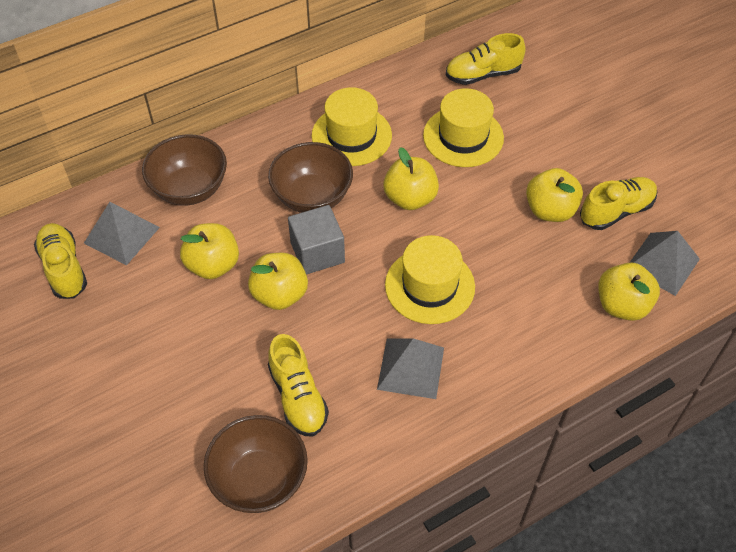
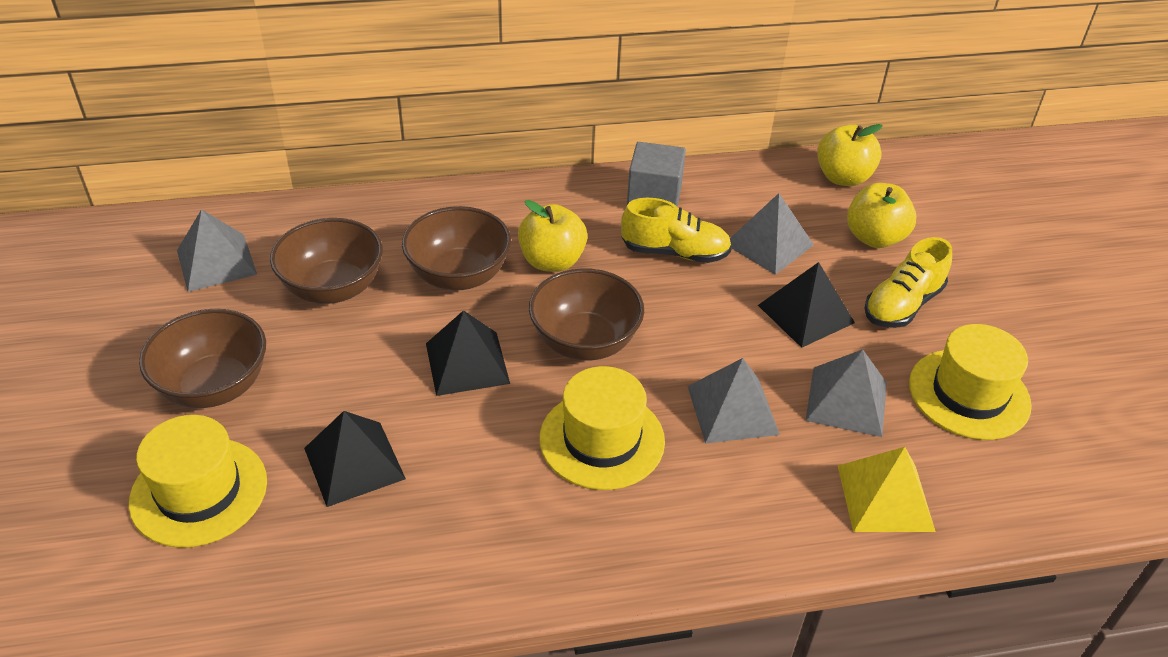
black pyramid: 0 -> 3
brown bowl: 3 -> 4
grey pyramid: 3 -> 4
yellow apple: 5 -> 3
yellow pyramid: 0 -> 1
yellow shoe: 4 -> 2

